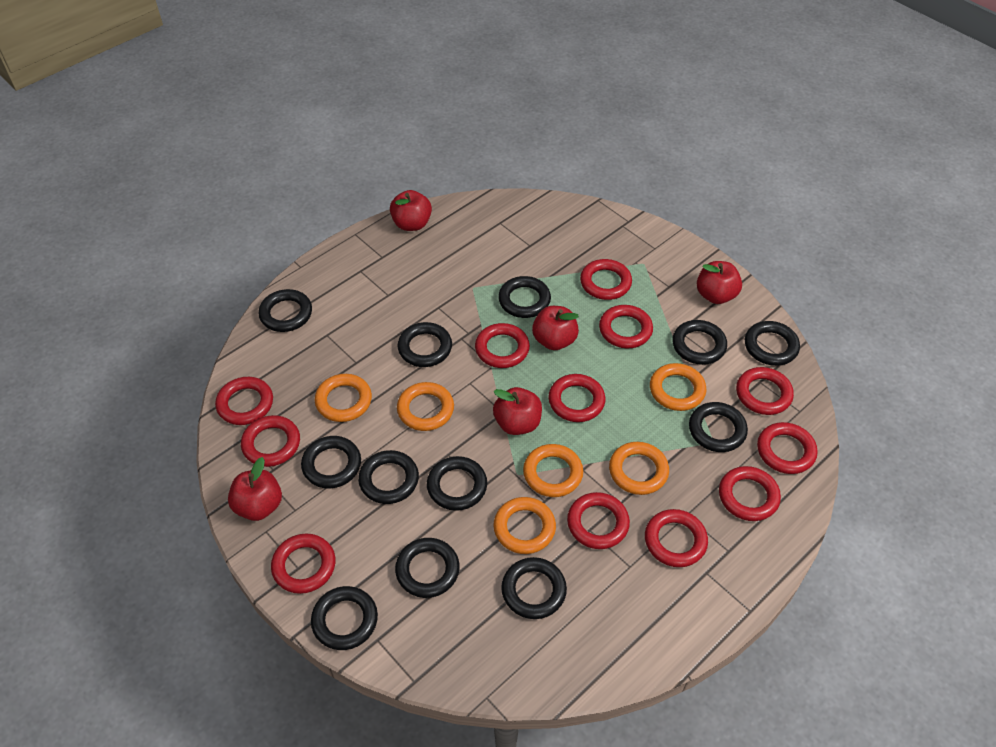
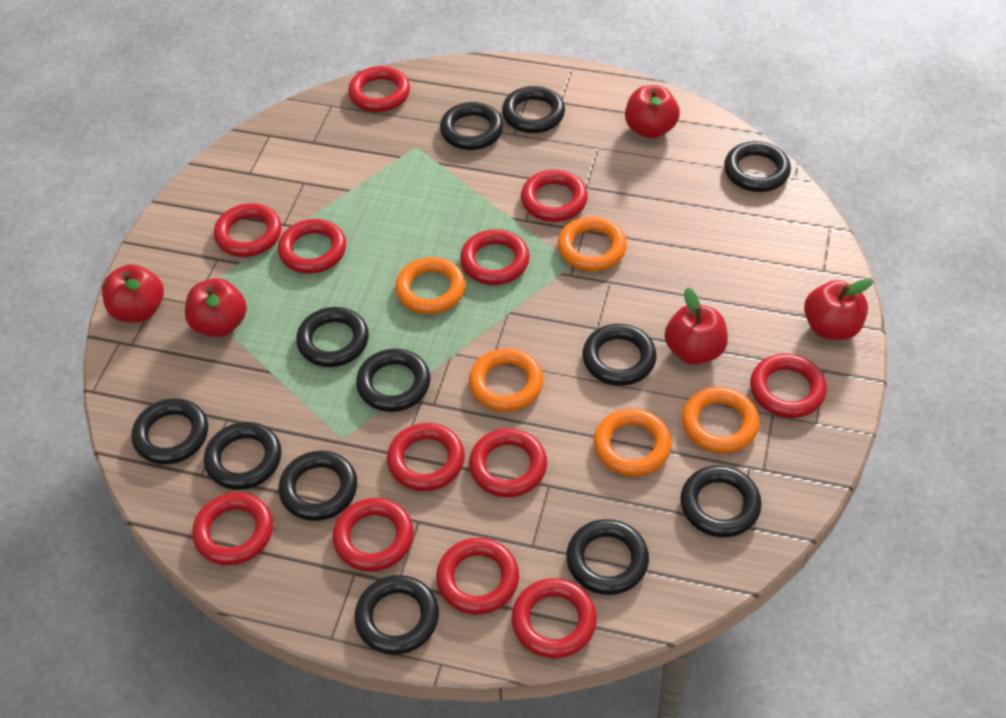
orange ring: 6 -> 5

